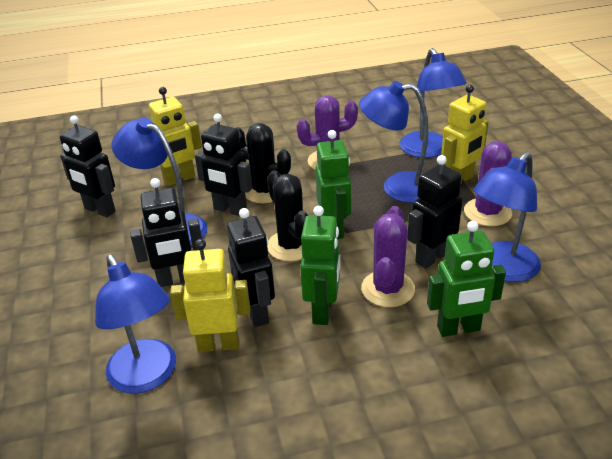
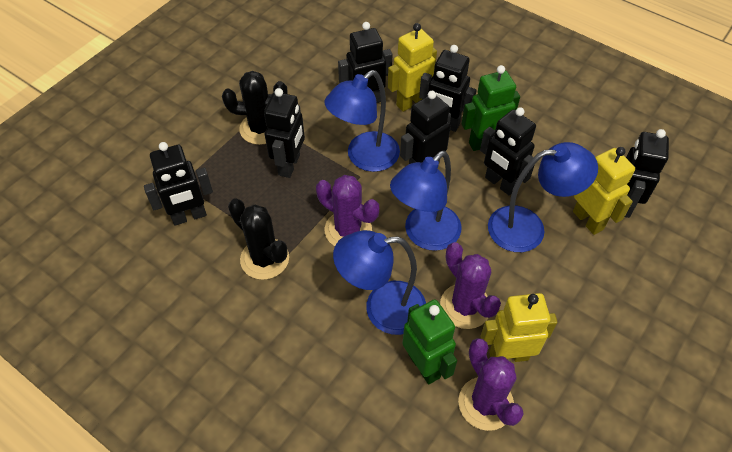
black robot: 5 -> 7
blue lamp: 5 -> 4
green robot: 3 -> 2

